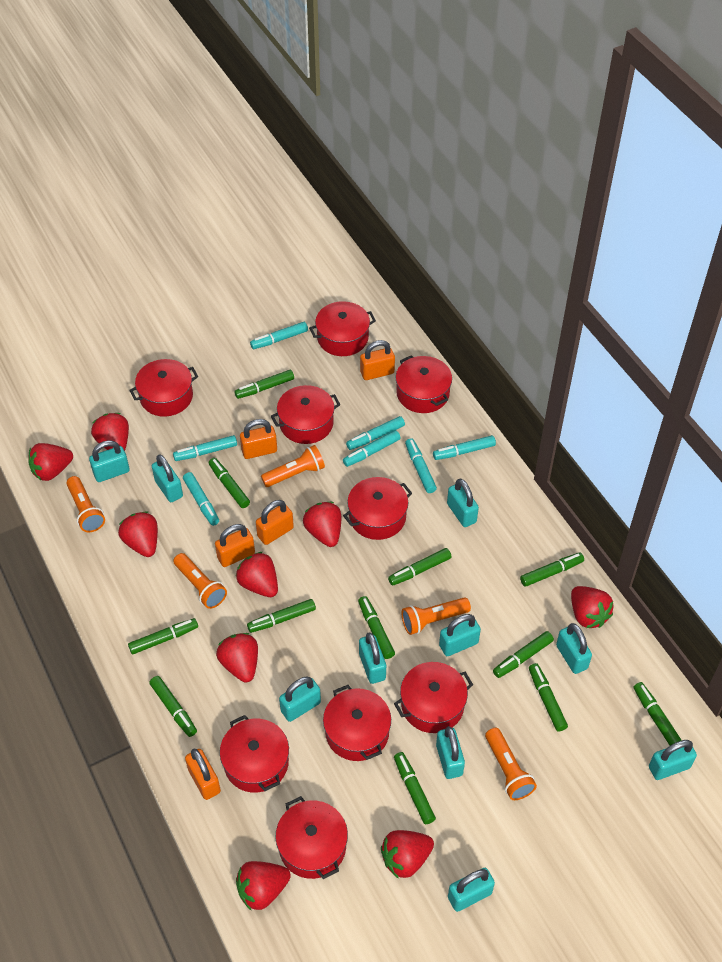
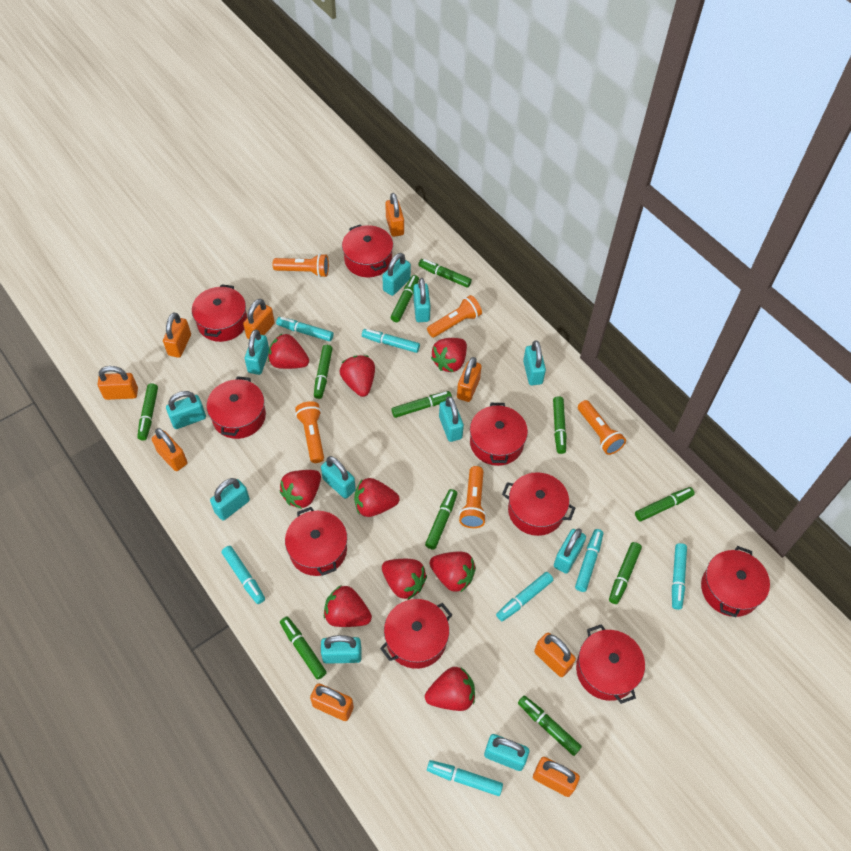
green marker: 12 -> 11
orange padlock: 5 -> 9
turquoise padlock: 10 -> 11

